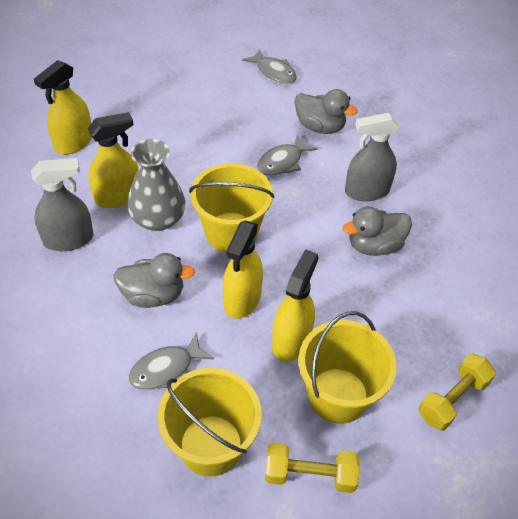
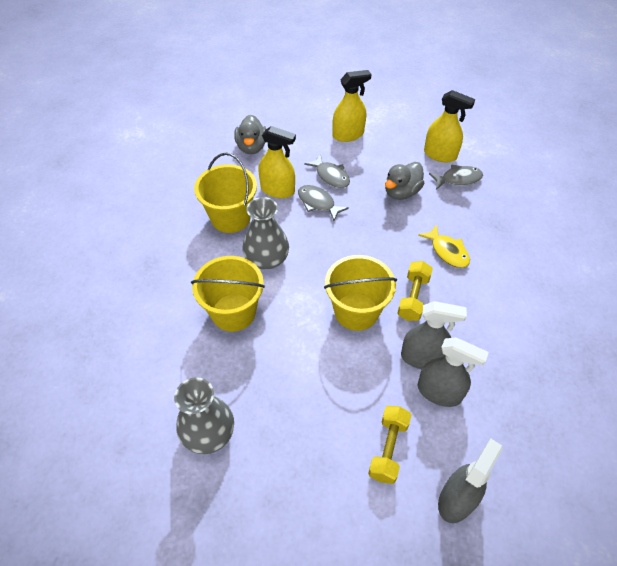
grey duck: 3 -> 2
grey spray bottle: 2 -> 3
grey vase: 1 -> 2
yellow fish: 0 -> 1
yellow spray bottle: 4 -> 3

